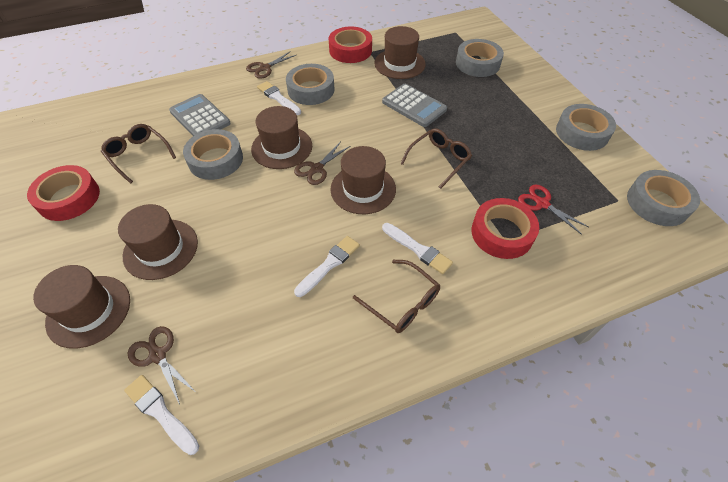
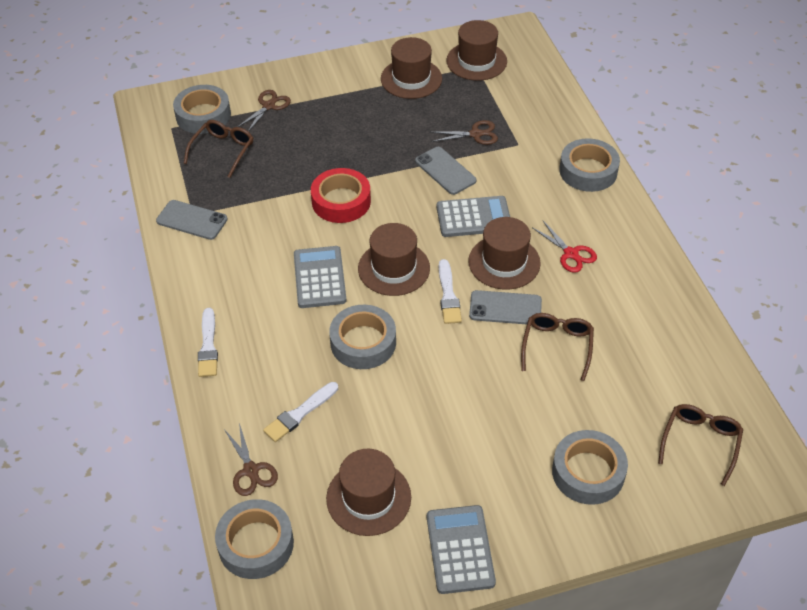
grey calculator: 2 -> 3
grey phone: 0 -> 3
red tape: 3 -> 1
white brush: 4 -> 3

